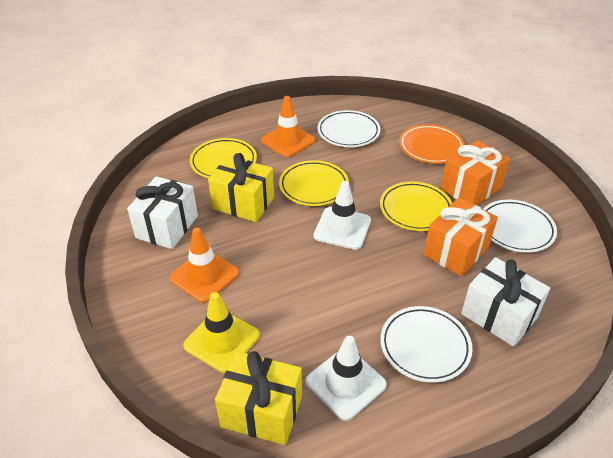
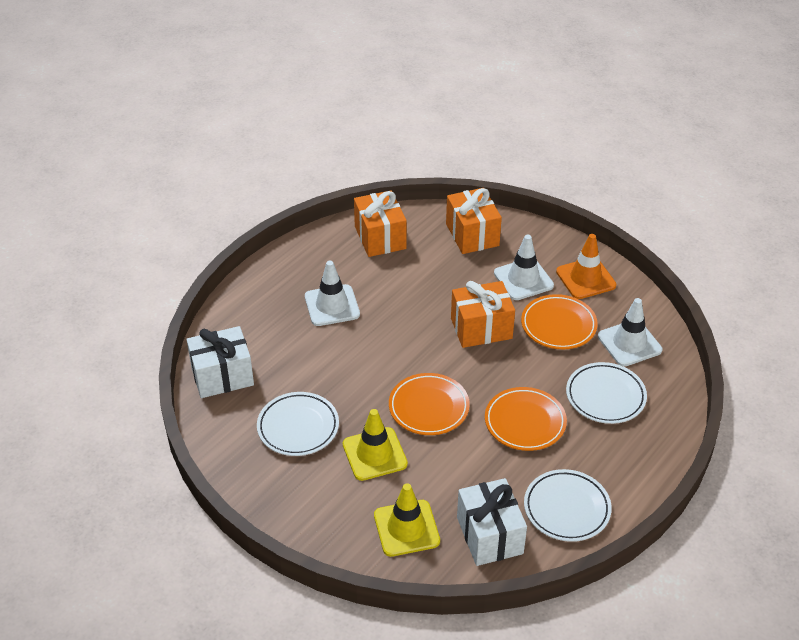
orange gift: 2 -> 3
orange plate: 1 -> 3
orange traffic cone: 2 -> 1
white traffic cone: 2 -> 3
yellow gift: 2 -> 0
yellow plate: 3 -> 0
yellow traffic cone: 1 -> 2

